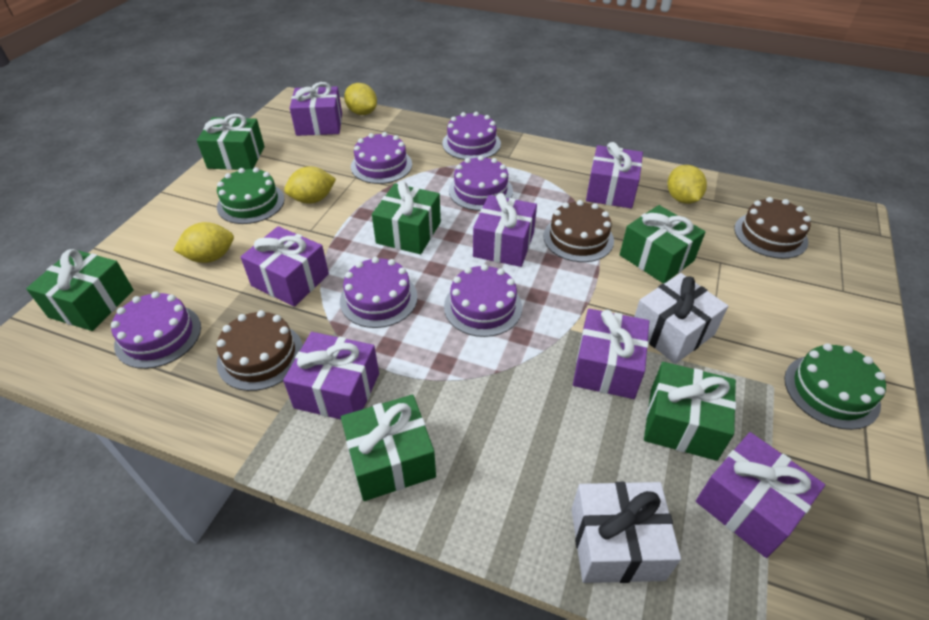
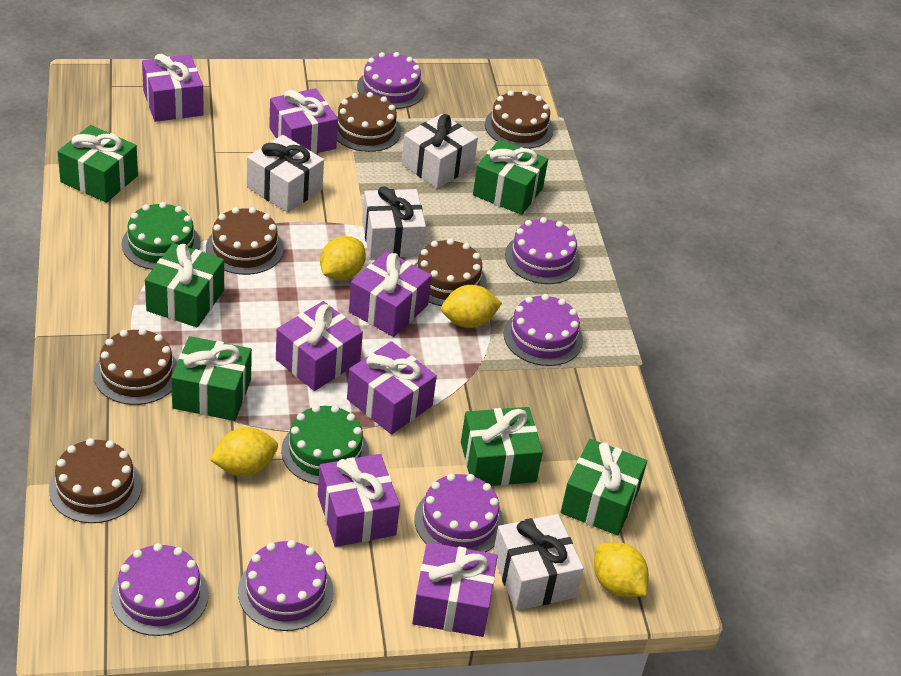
brown cake: 3 -> 6
white gift: 2 -> 4

